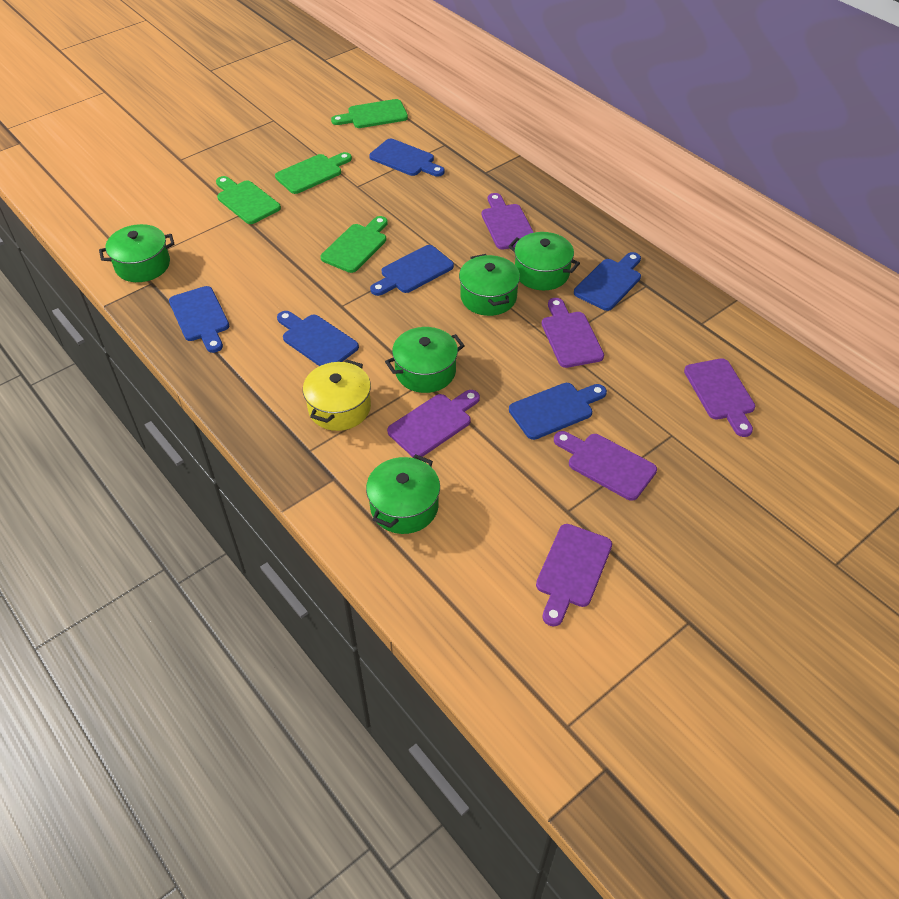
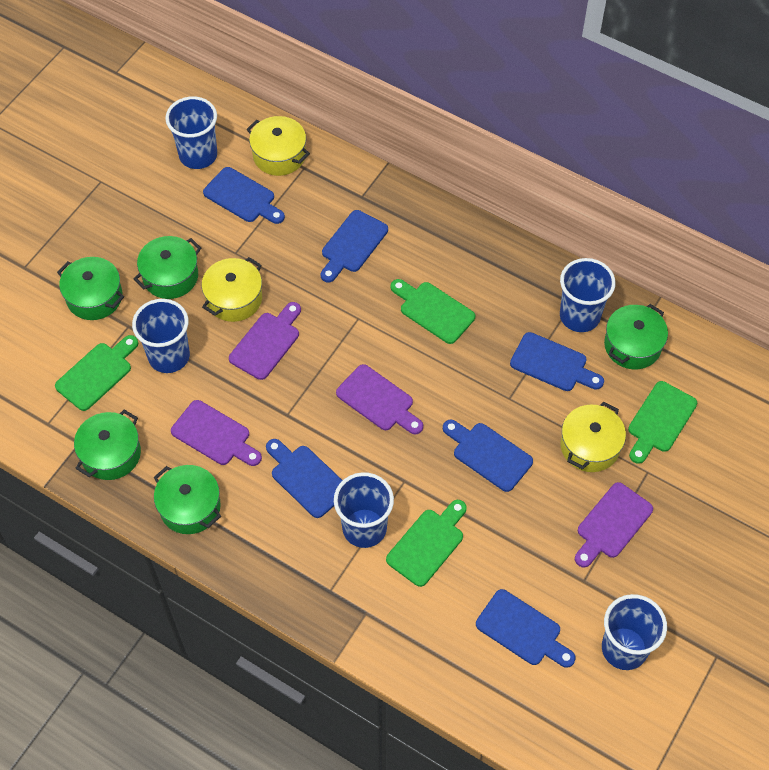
blue cup: 0 -> 5
purple cutting board: 6 -> 4
yellow pot: 1 -> 3

